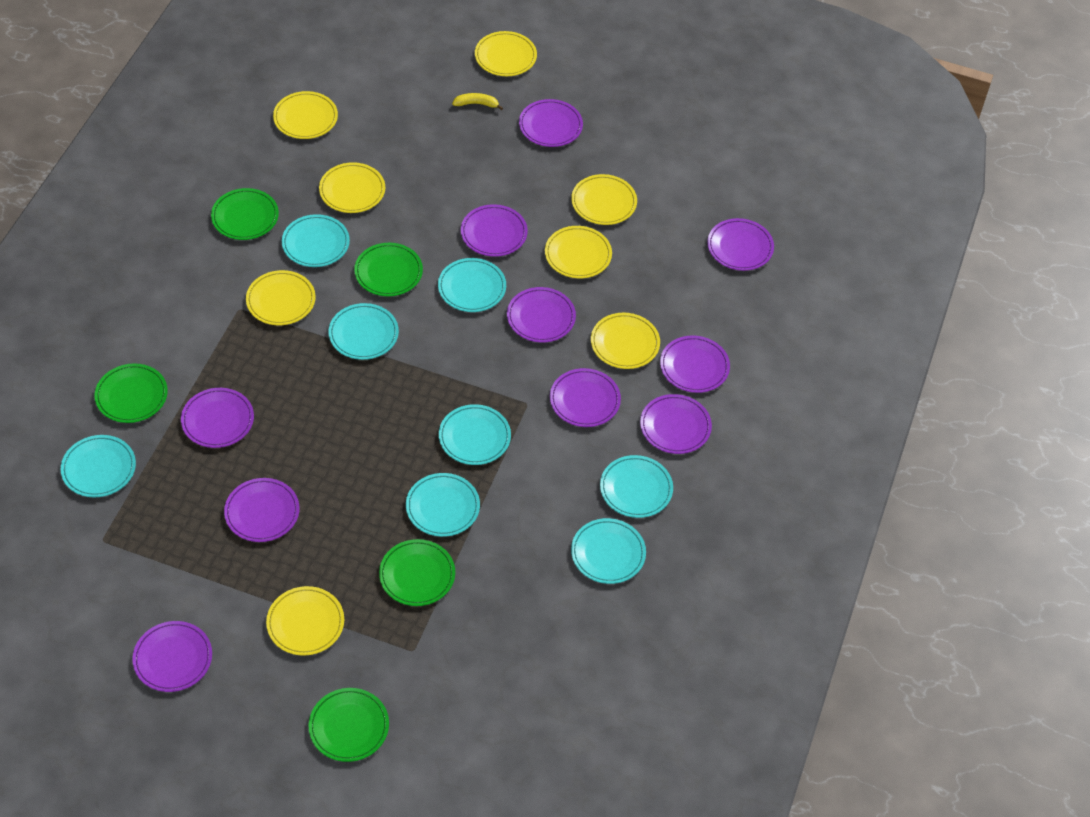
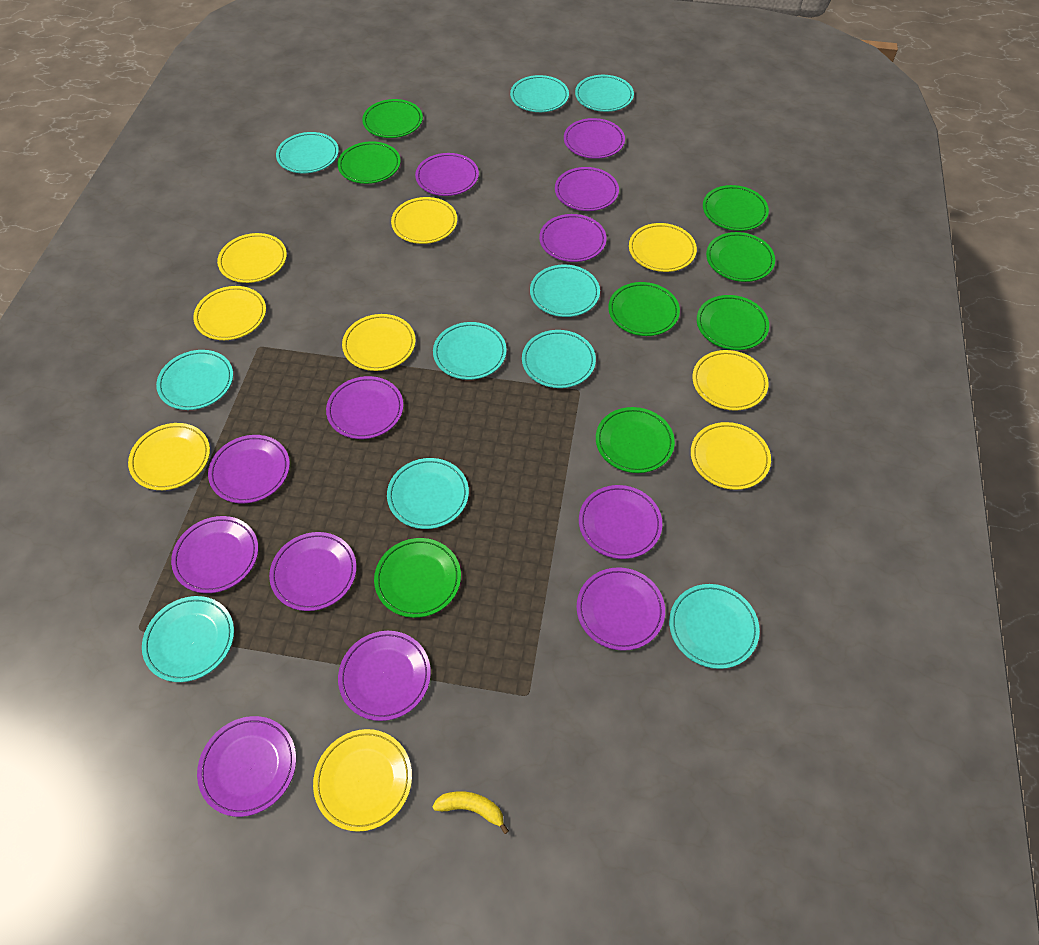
green plate: 5 -> 8
purple plate: 10 -> 12
turquoise plate: 8 -> 10
yellow plate: 8 -> 9

